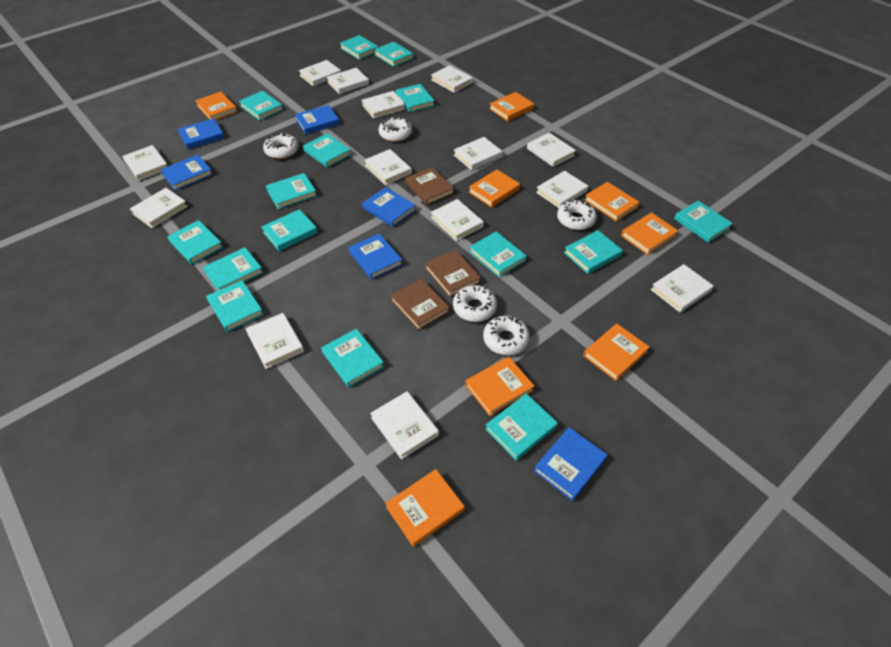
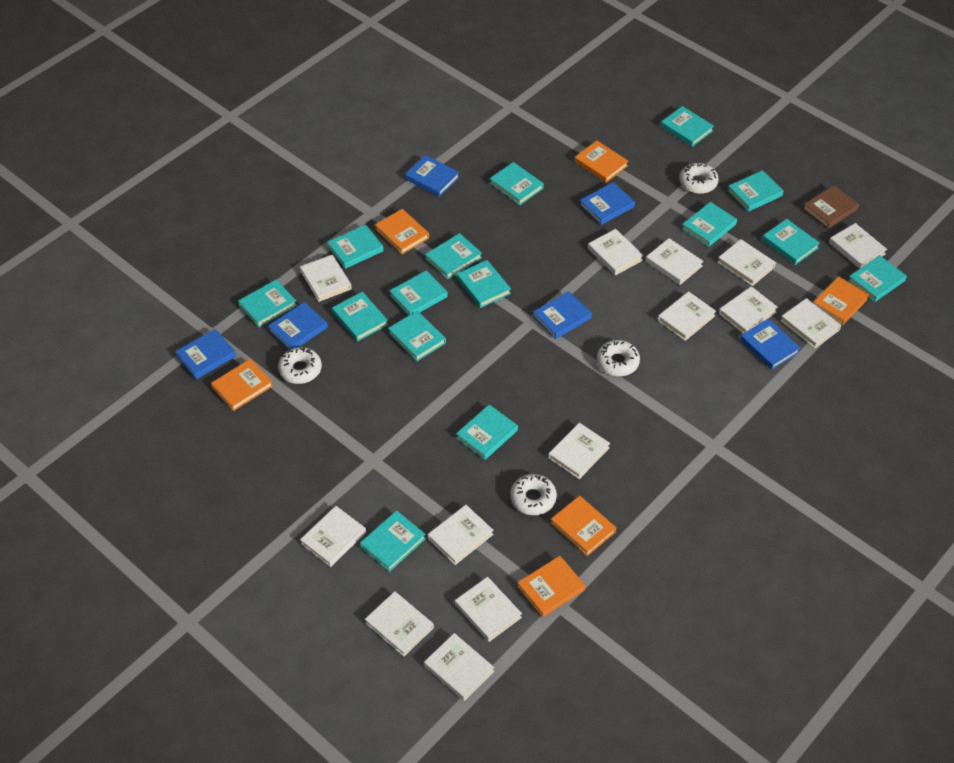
brown book: 3 -> 1
orange book: 8 -> 6
white donut: 5 -> 4

